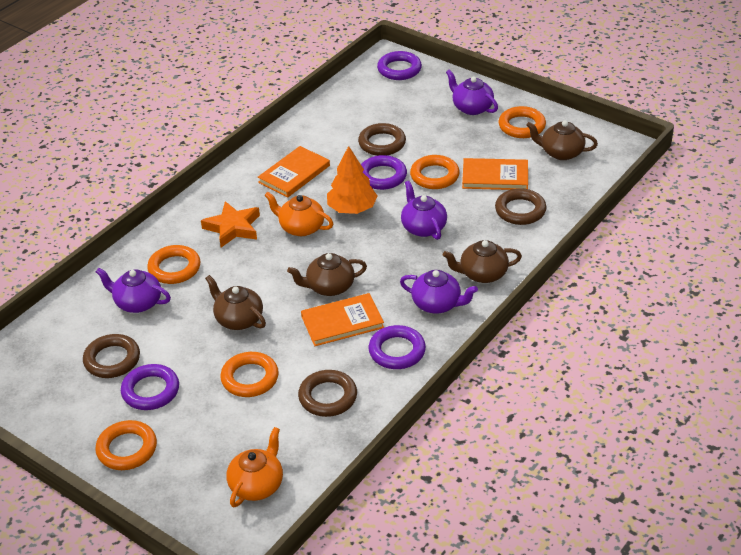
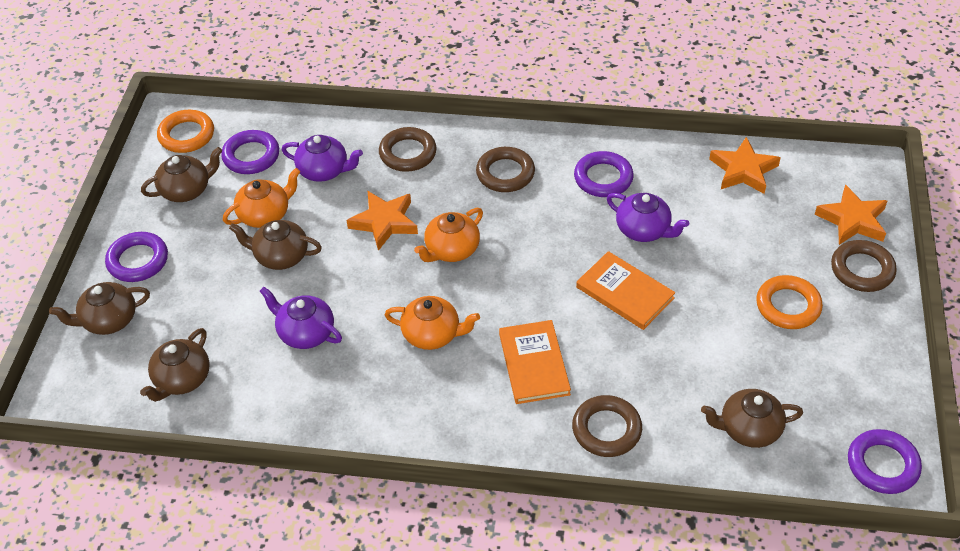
brown teapot: 4 -> 5
orange book: 3 -> 2
orange ring: 5 -> 2
orange star: 1 -> 3
orange teapot: 2 -> 3
orange tree: 1 -> 0
purple teapot: 4 -> 3

